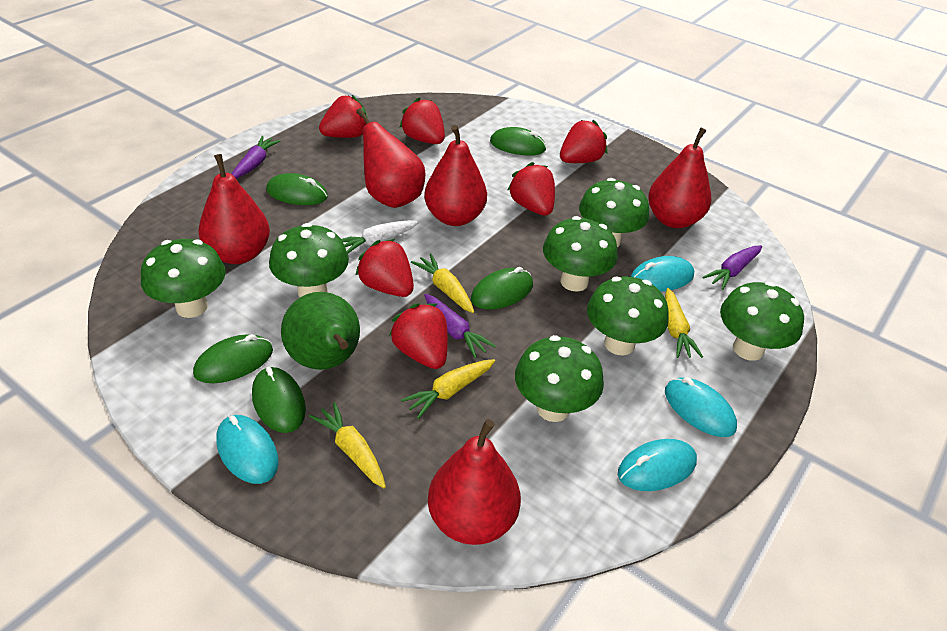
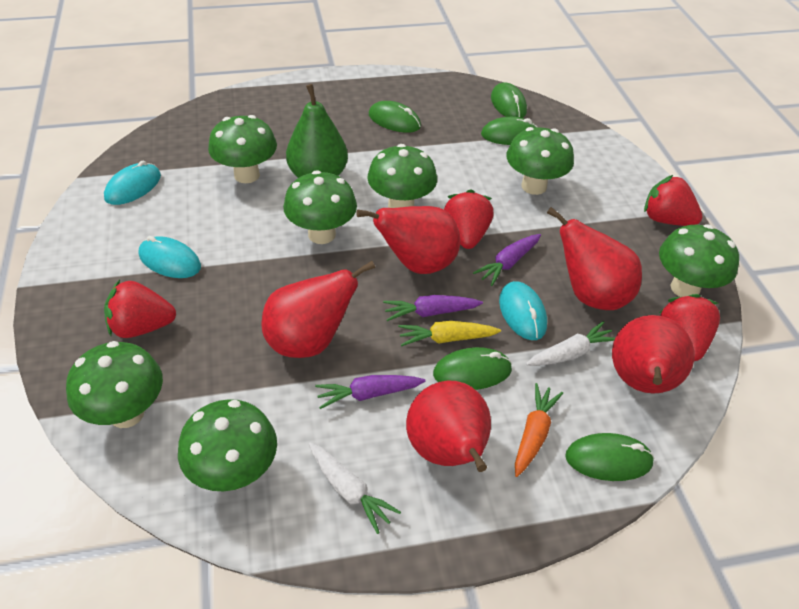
orange carrot: 0 -> 1
red strawberry: 6 -> 4
turquoise mouse: 4 -> 3
white carrot: 1 -> 2
yellow carrot: 4 -> 1

